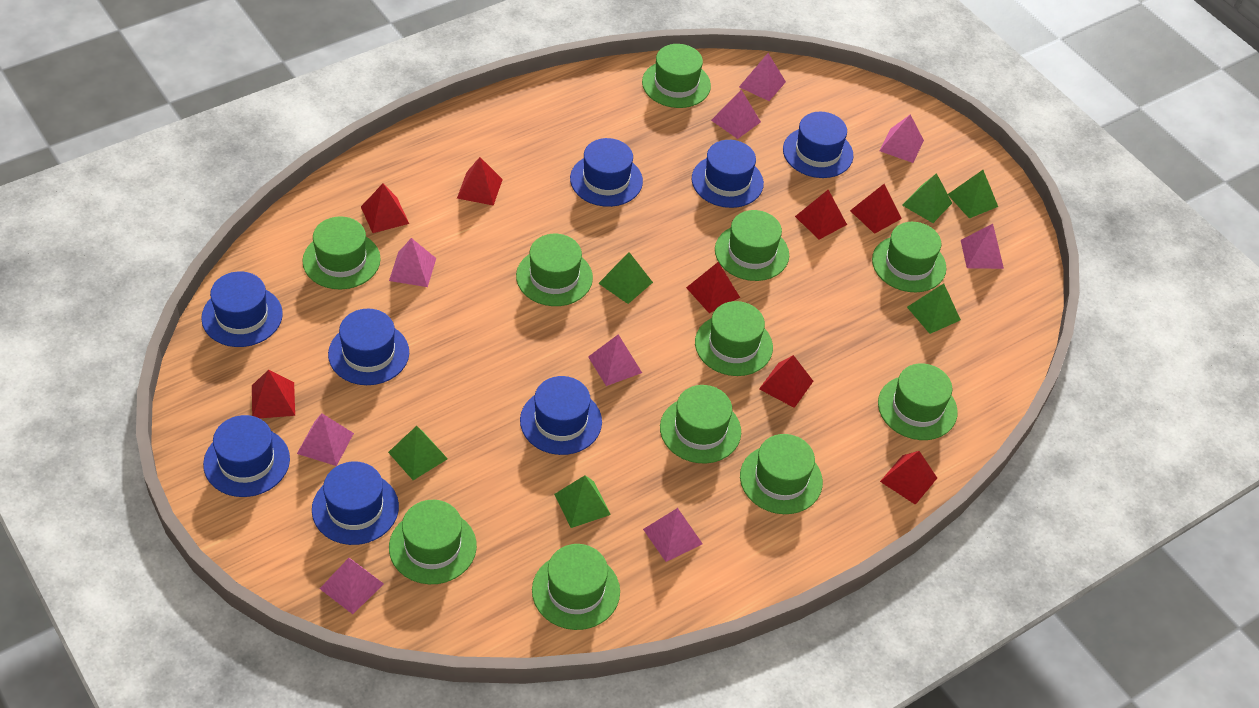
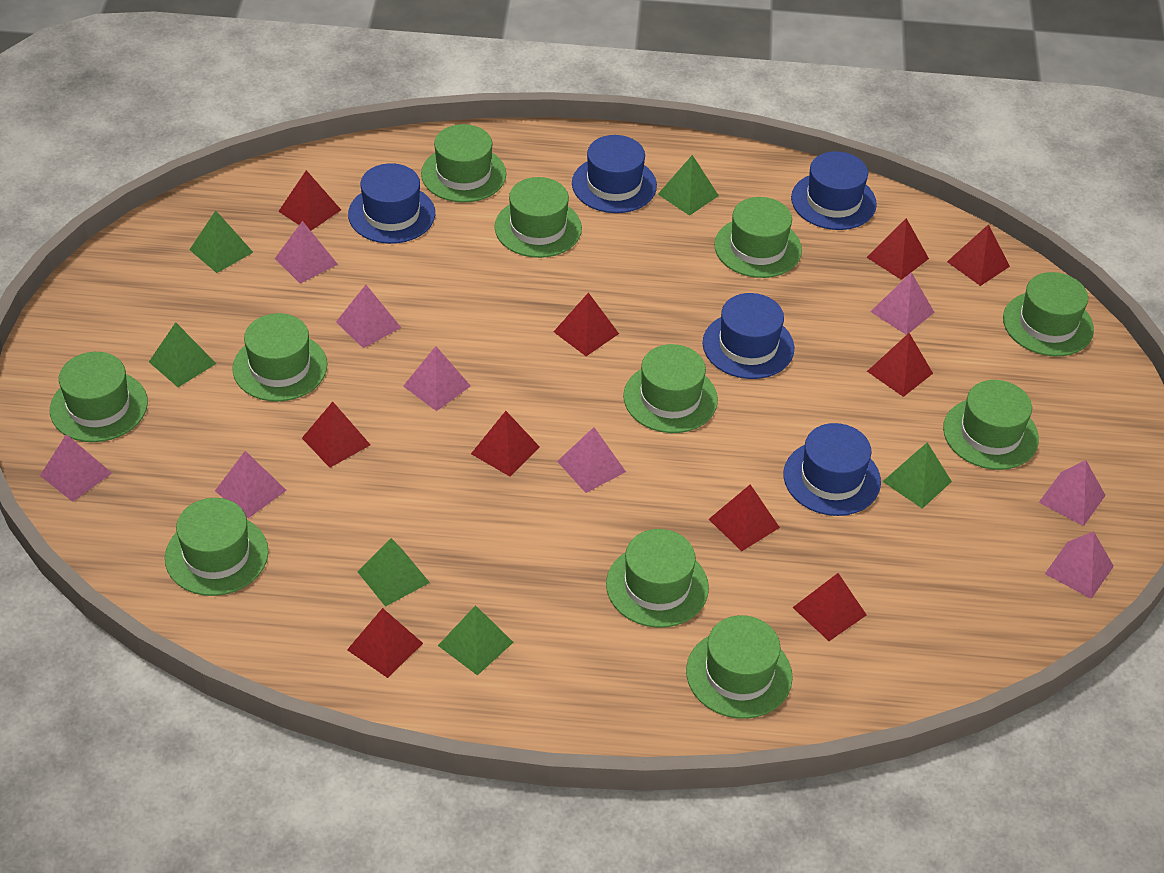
blue hat: 8 -> 5
red pyramid: 8 -> 10

